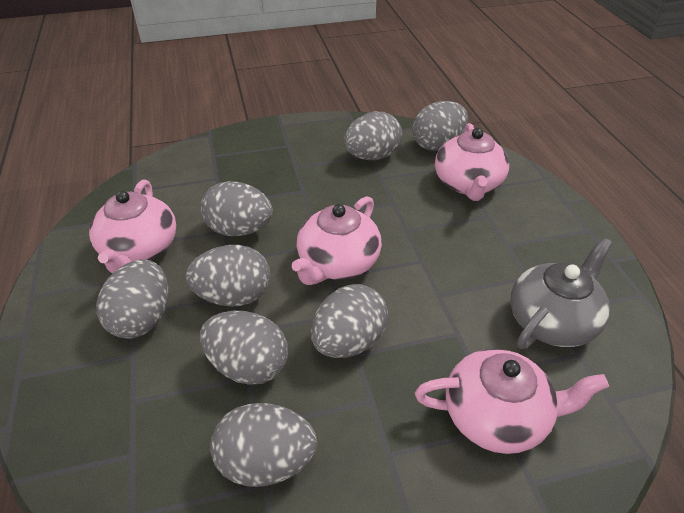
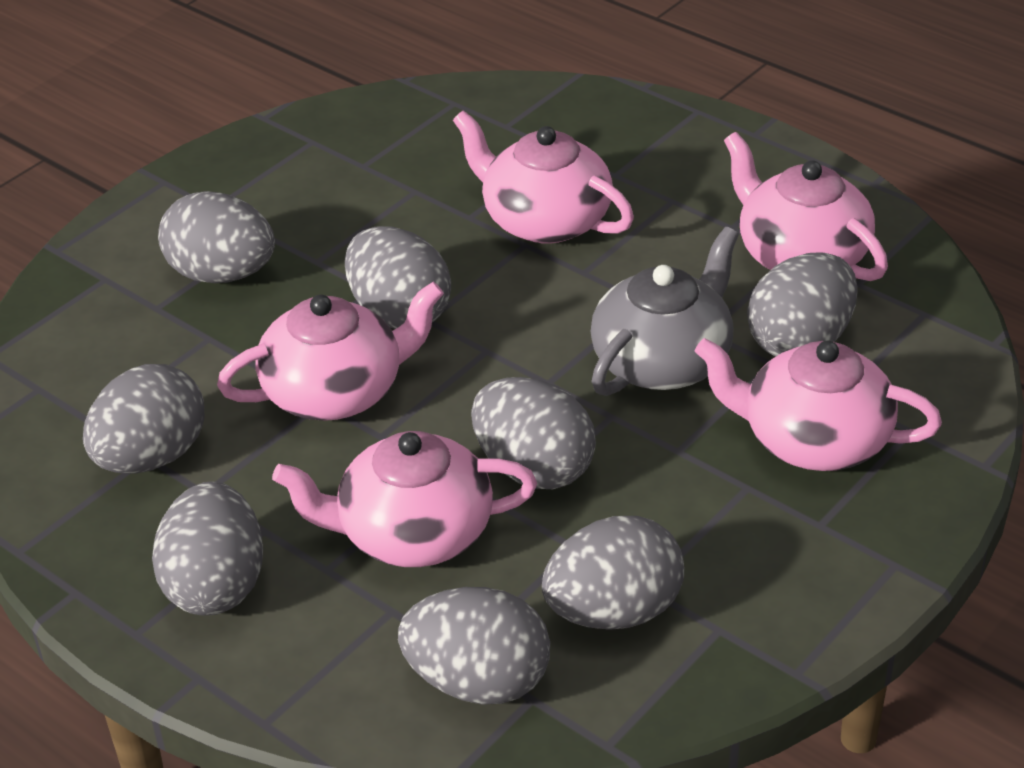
pink teapot: 4 -> 5

